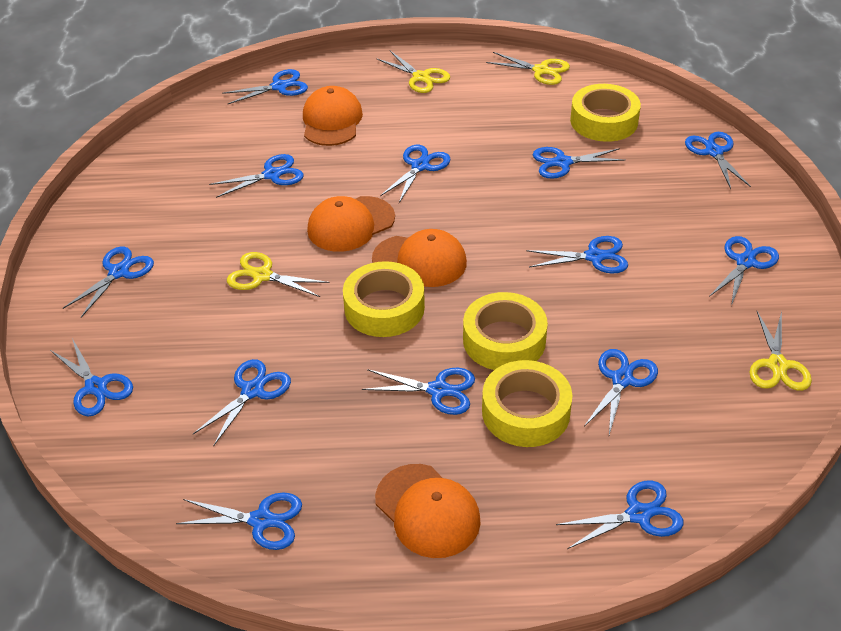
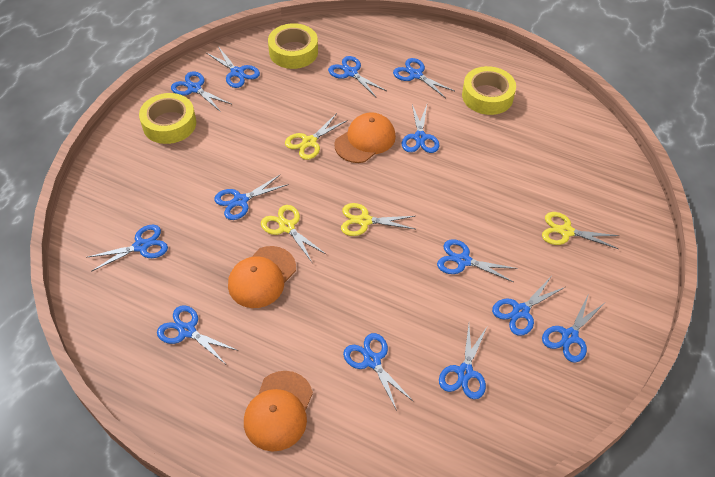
blue scissors: 14 -> 13
orange cap: 4 -> 3
yellow tape: 4 -> 3

